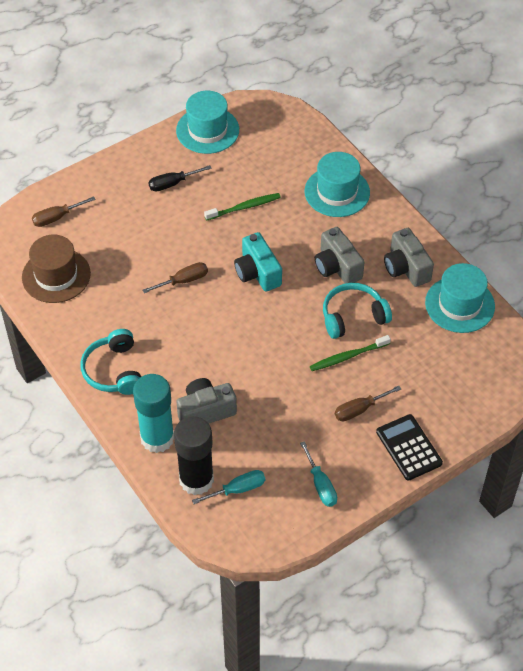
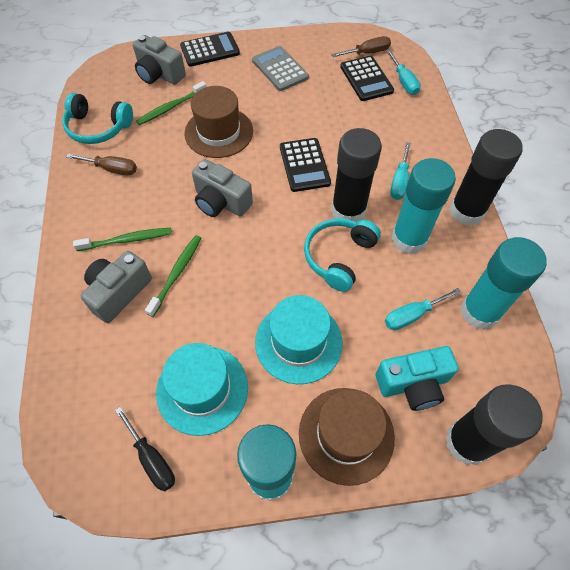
black calculator: 1 -> 3
black glue stick: 1 -> 3
brown hat: 1 -> 2
brown screwdriver: 3 -> 2
green toothbrush: 2 -> 3
grey calculator: 0 -> 1
turquoise glue stick: 1 -> 3
turquoise hat: 3 -> 2
turquoise screwdriver: 2 -> 3

